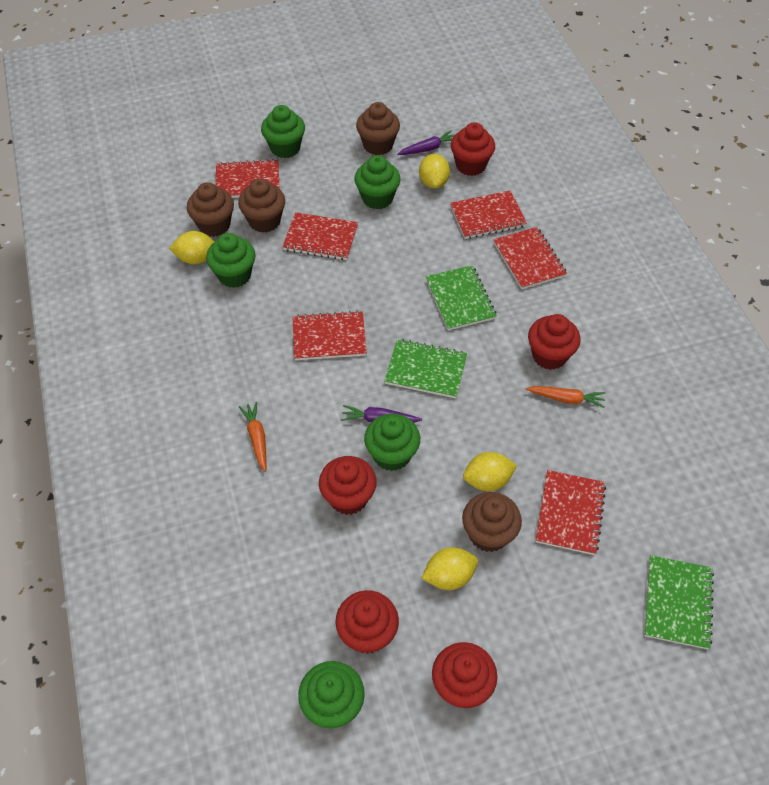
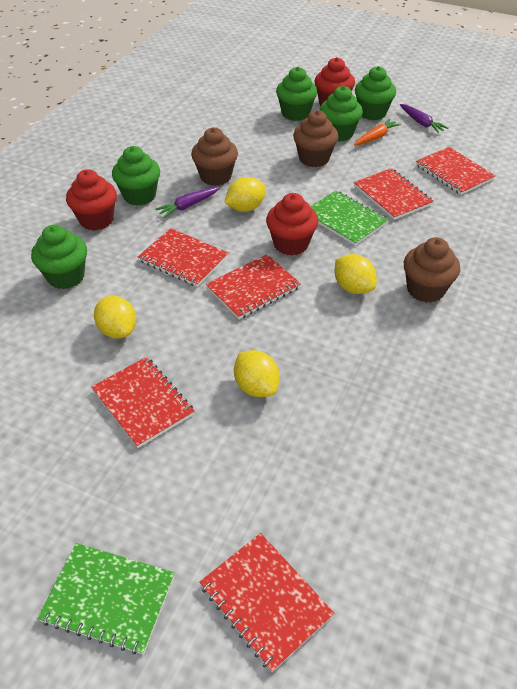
brown cupcake: 4 -> 3
green notebook: 3 -> 2
orange carrot: 2 -> 1
red cupcake: 5 -> 3

